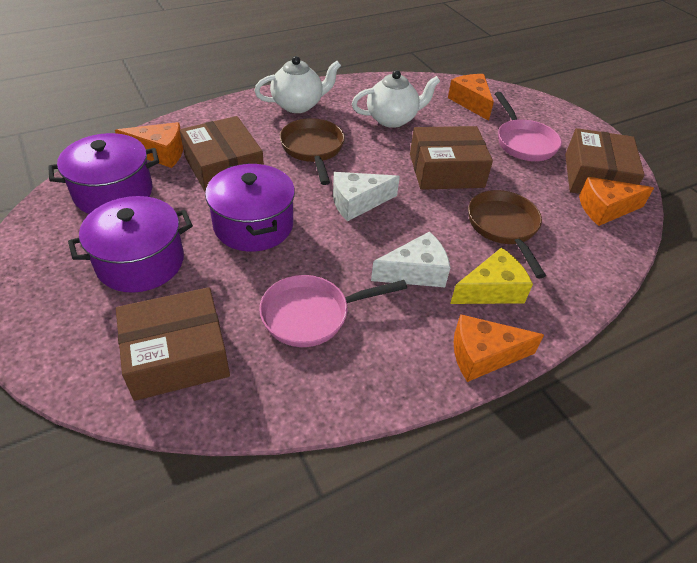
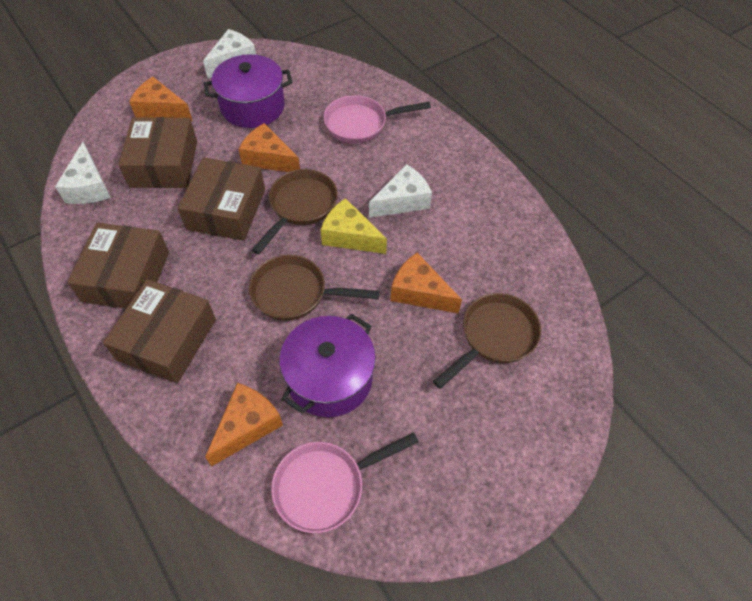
brown pan: 2 -> 3
purple pot: 3 -> 2
white cheese: 2 -> 3
white teapot: 2 -> 0

